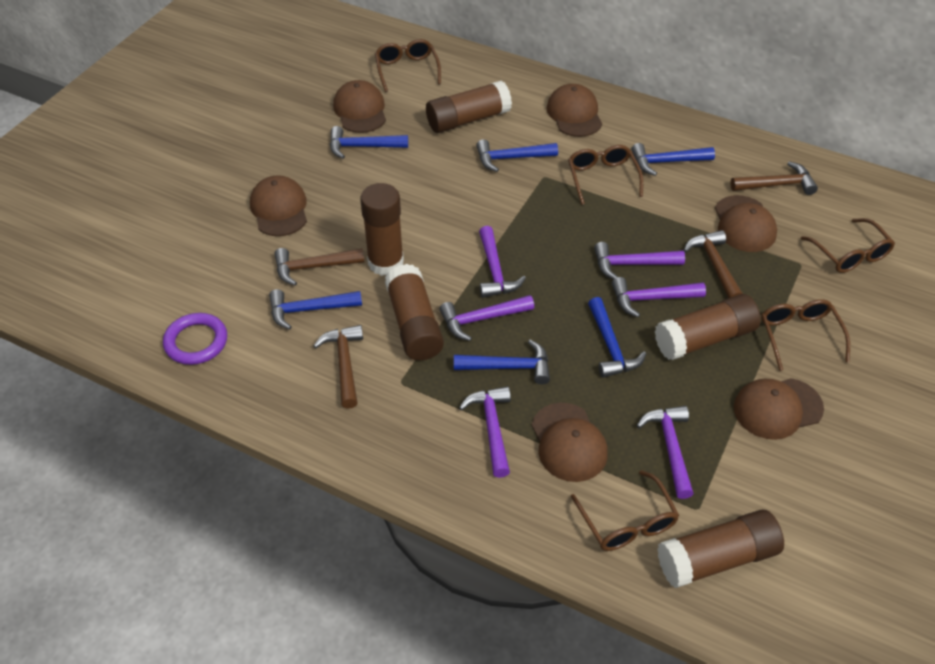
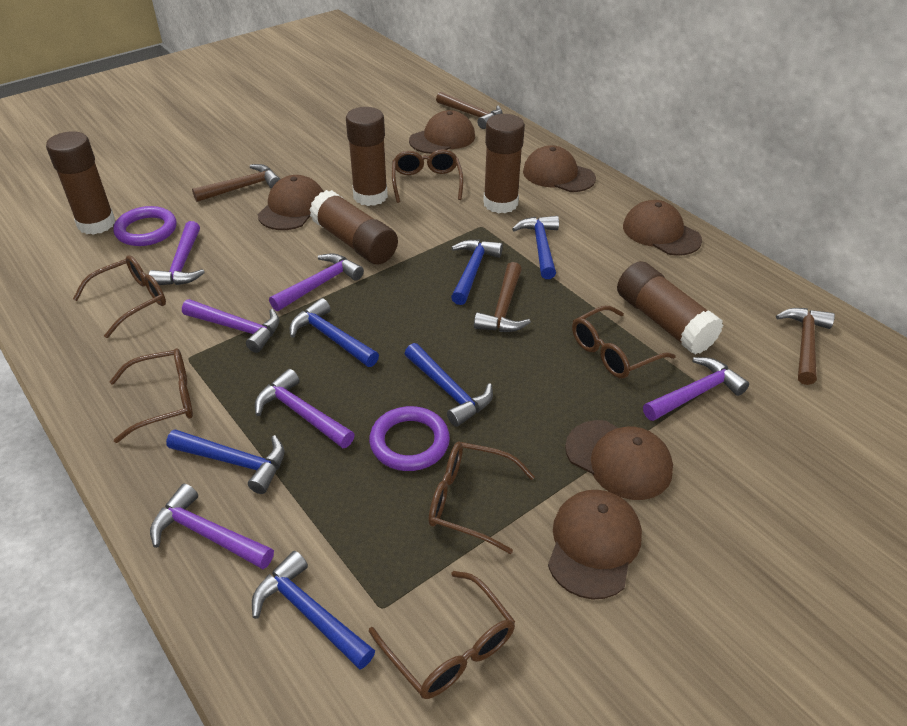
brown glasses: 5 -> 6
purple ring: 1 -> 2

